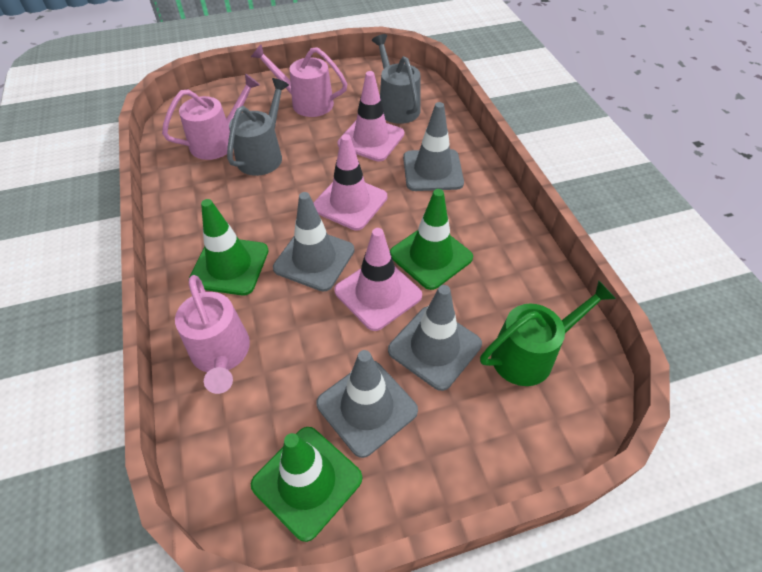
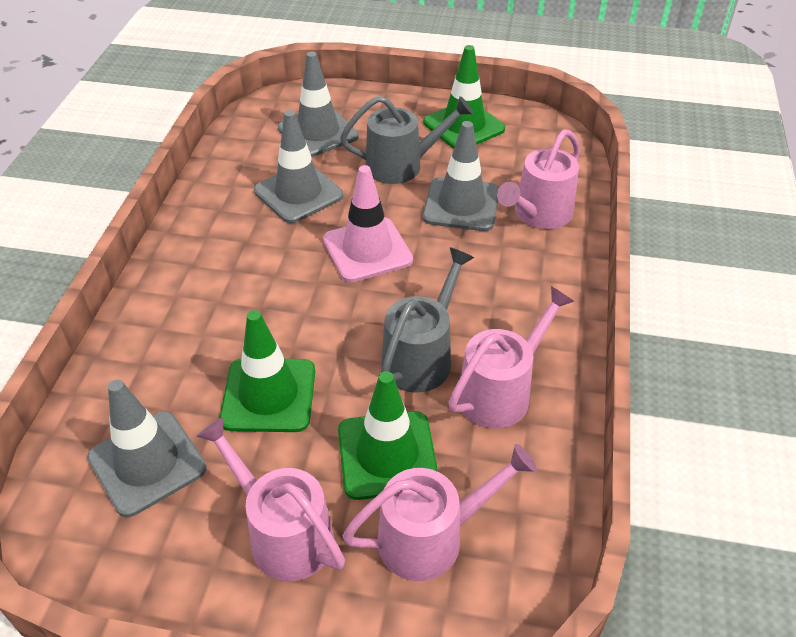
green watering can: 1 -> 0
pink traffic cone: 3 -> 1
pink watering can: 3 -> 4

